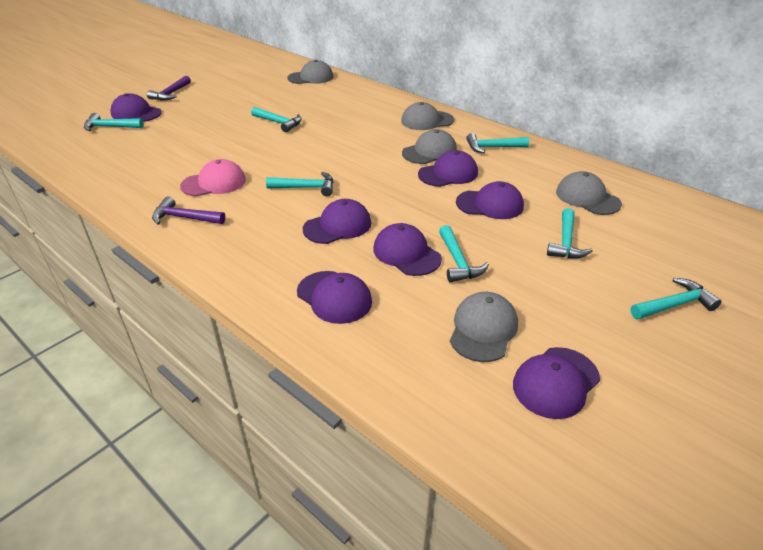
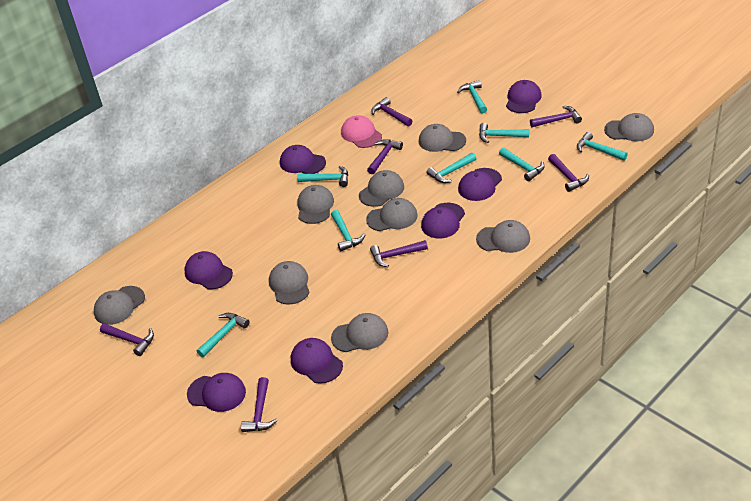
grey cap: 5 -> 9
purple hammer: 2 -> 7
turquoise hammer: 7 -> 8

